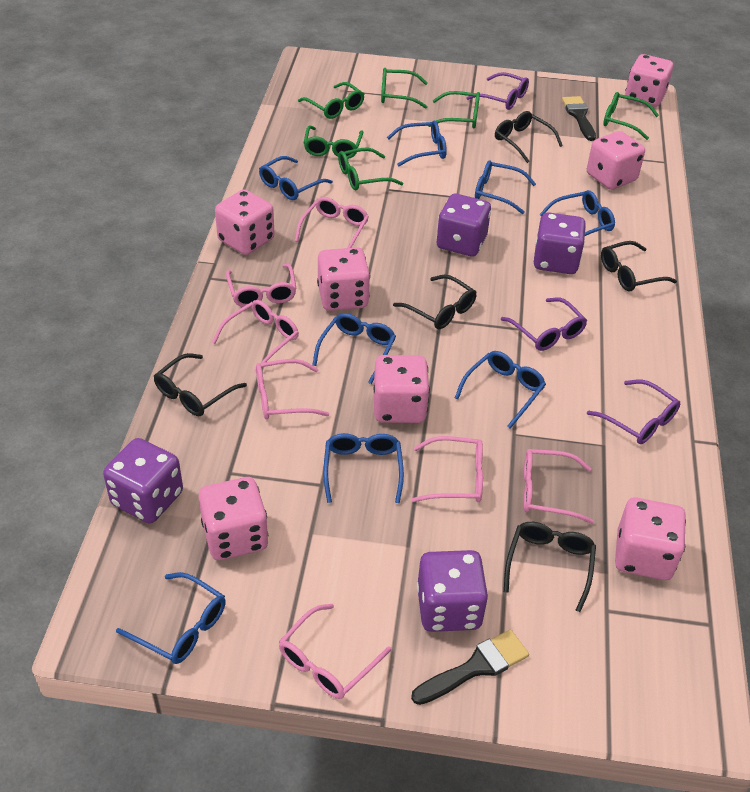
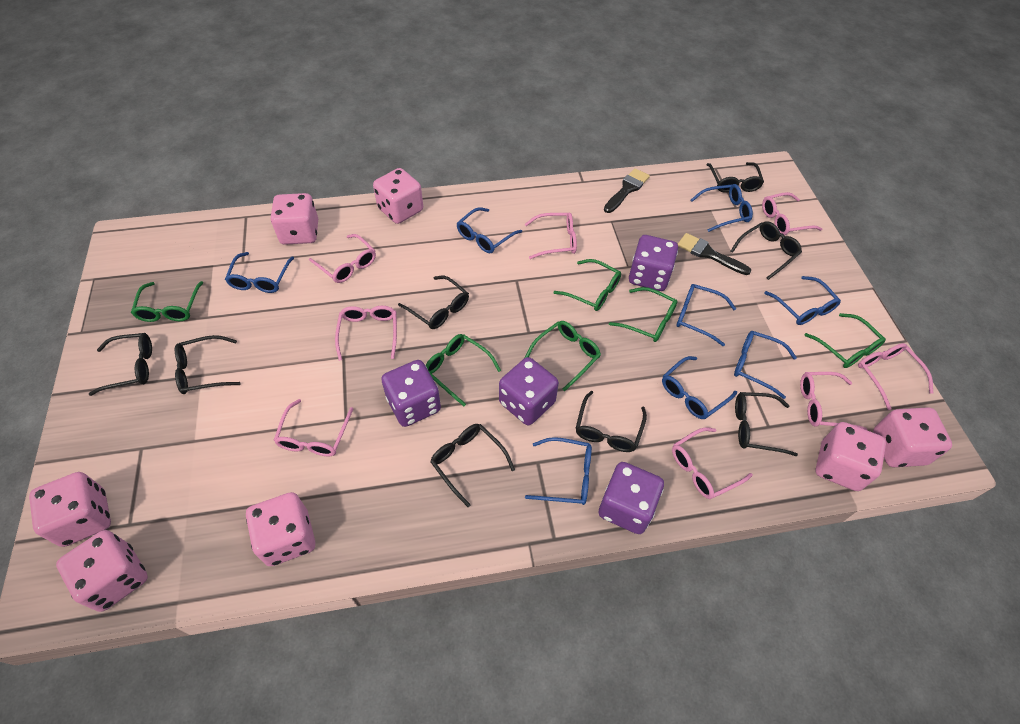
black glasses: 5 -> 8
pink glasses: 7 -> 8
purple glasses: 3 -> 0

